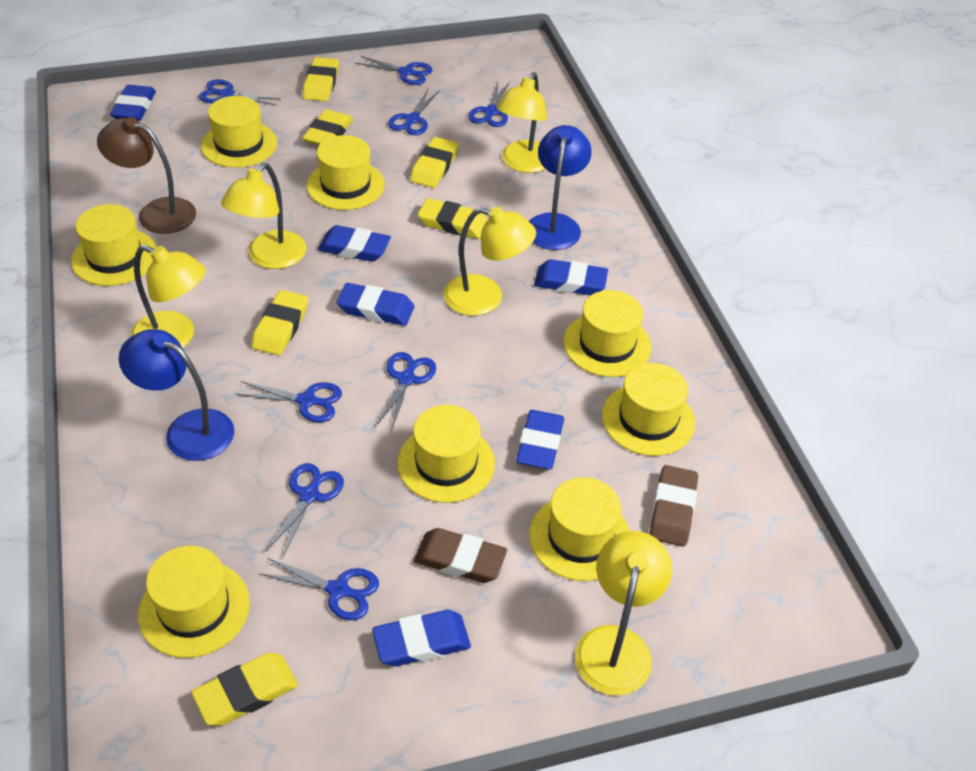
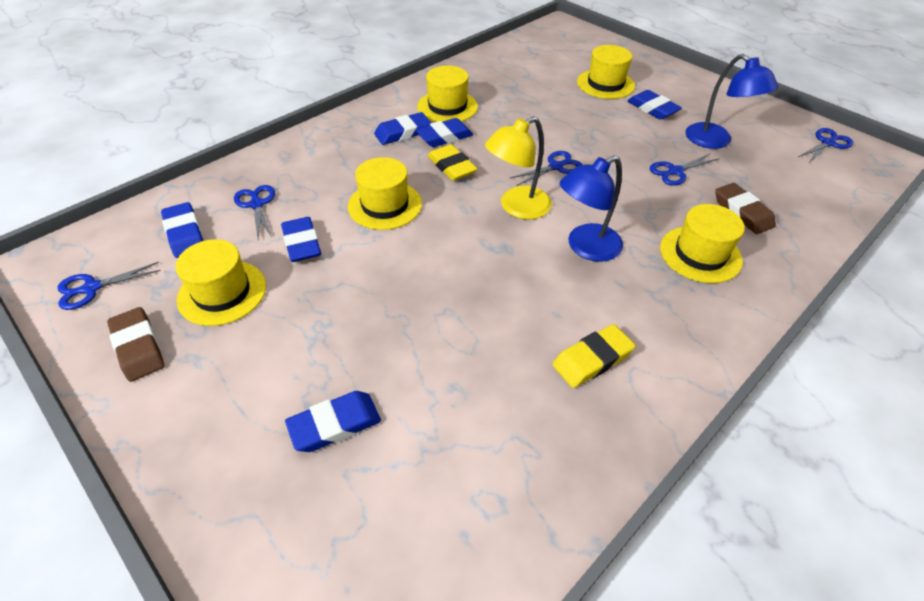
blue scissors: 8 -> 5
brown lamp: 1 -> 0
yellow eraser: 6 -> 2
yellow hat: 8 -> 5
yellow lamp: 5 -> 1

